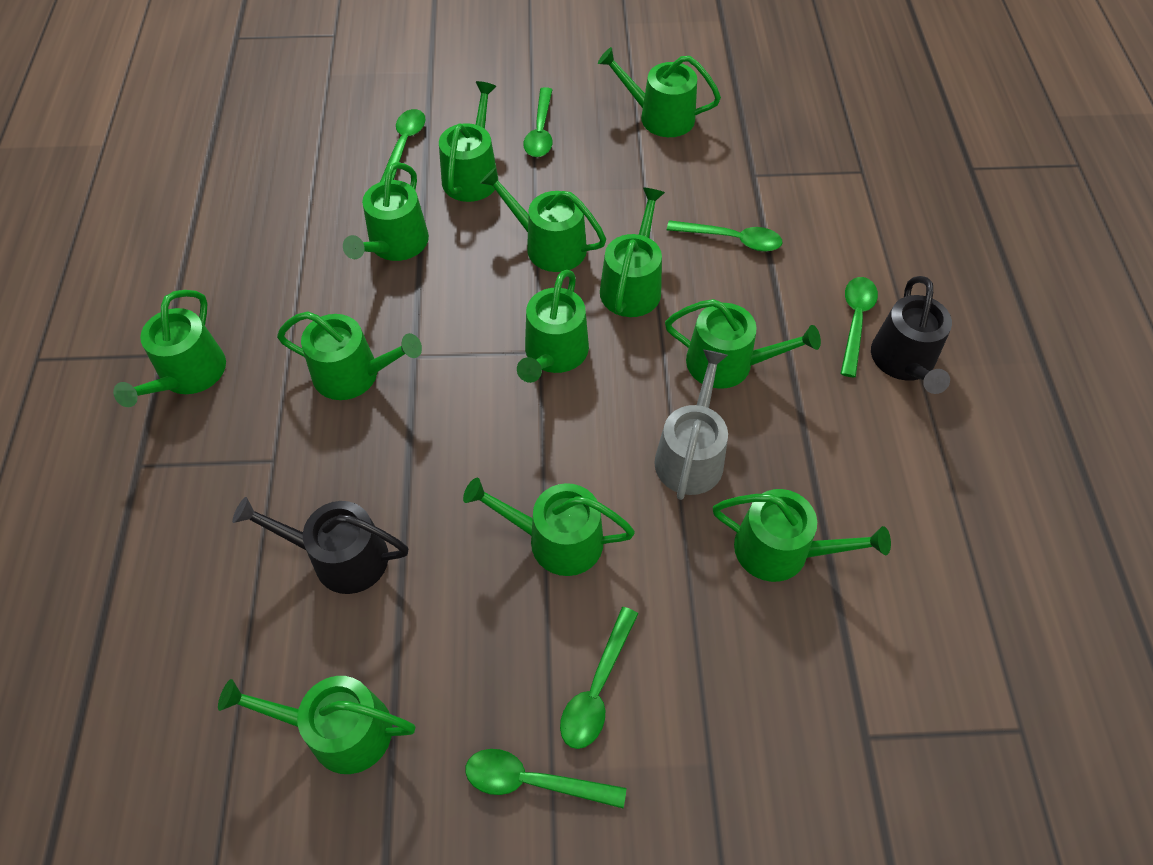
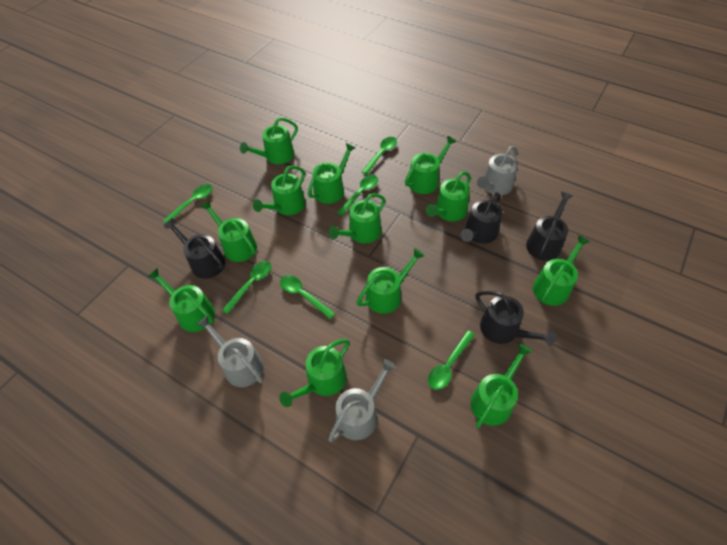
black watering can: 2 -> 4
grey watering can: 1 -> 3

